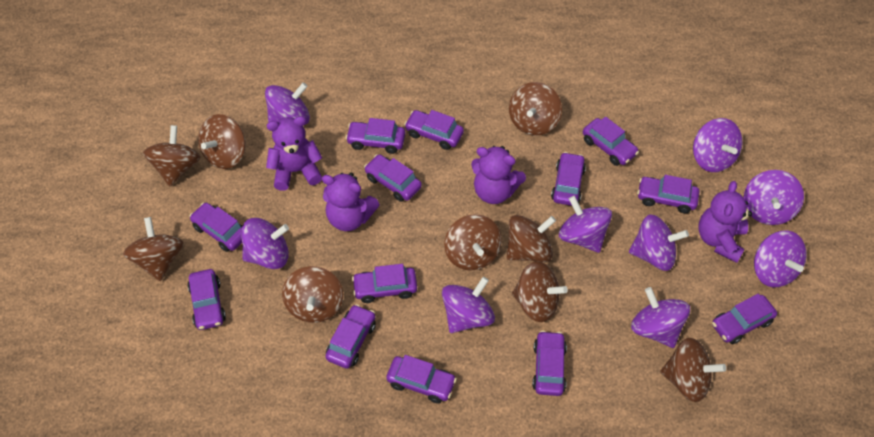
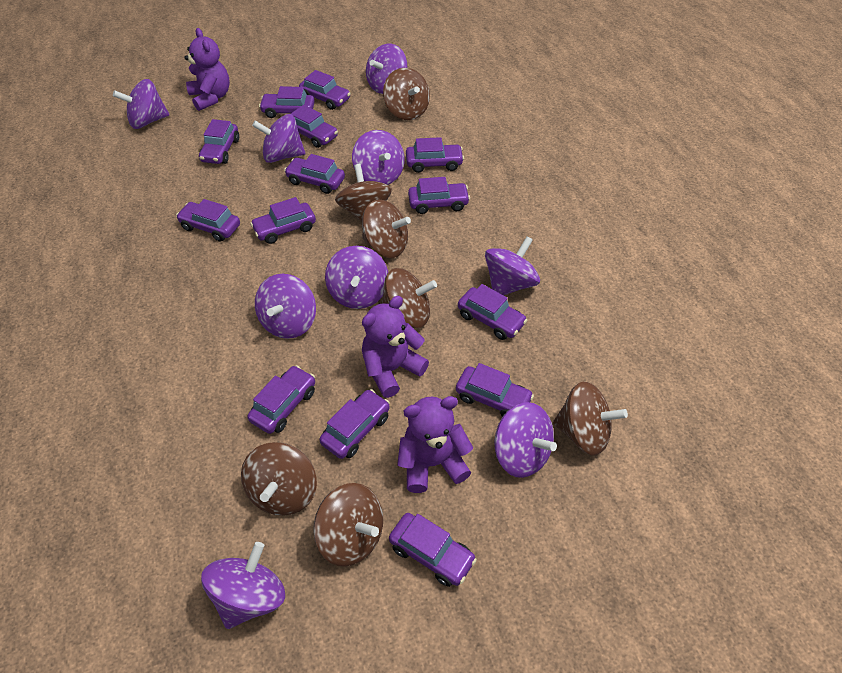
brown spinning top: 9 -> 7
purple car: 13 -> 14
purple teddy bear: 4 -> 3

